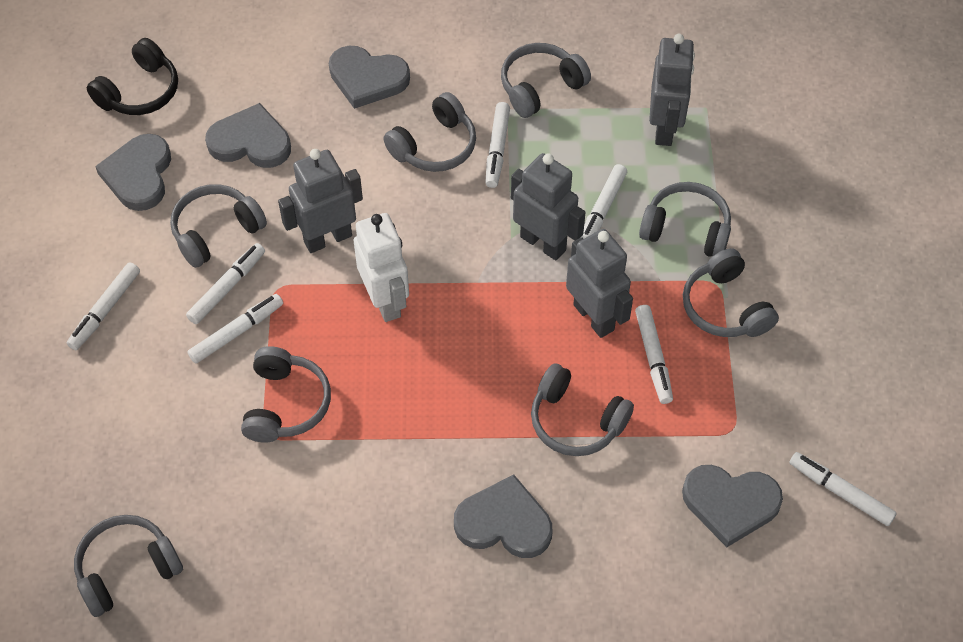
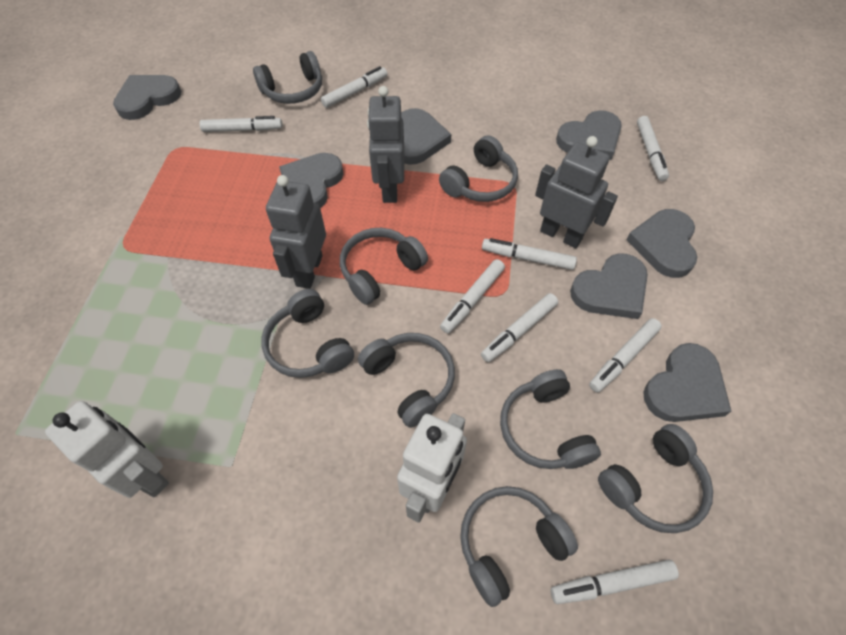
black headphones: 1 -> 0
grey heart: 5 -> 7
grey robot: 4 -> 3
white marker: 7 -> 8
white robot: 1 -> 2

